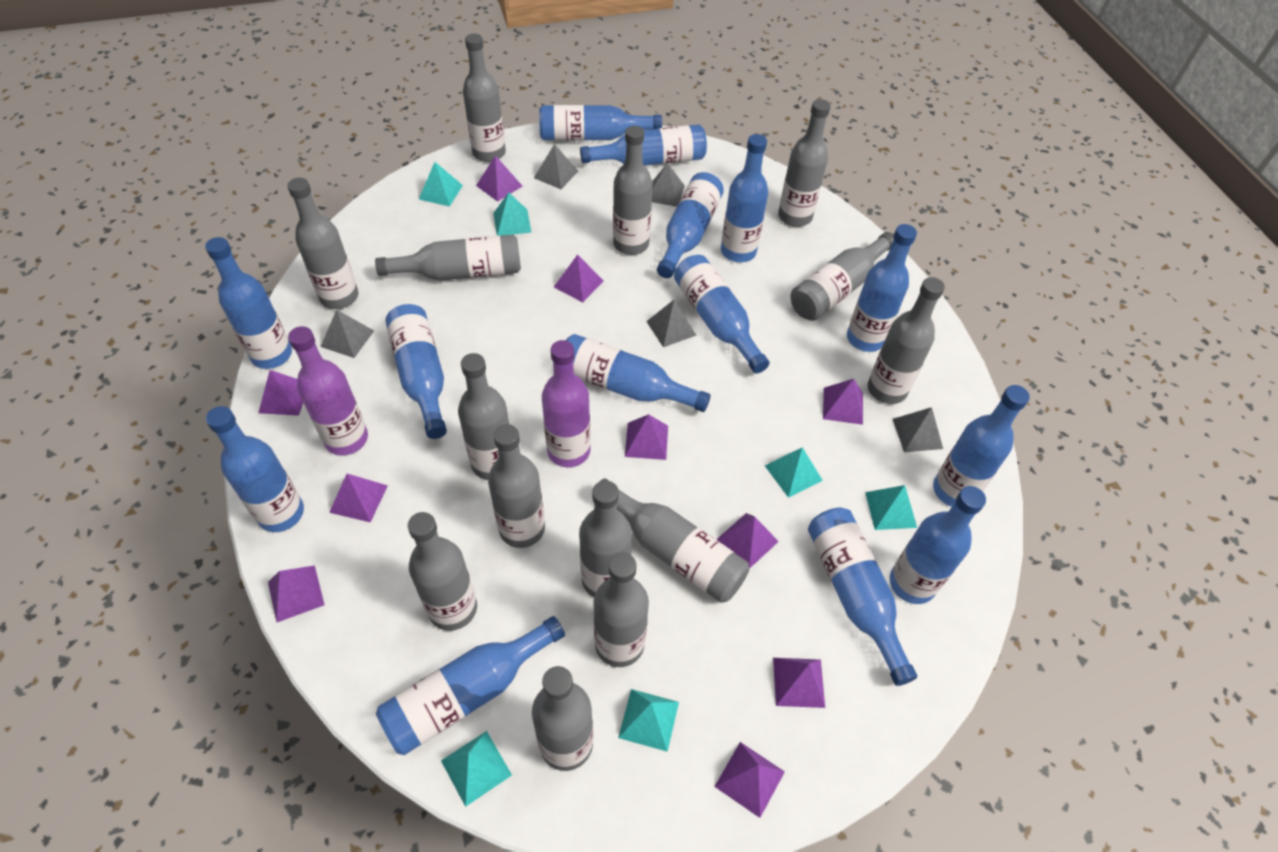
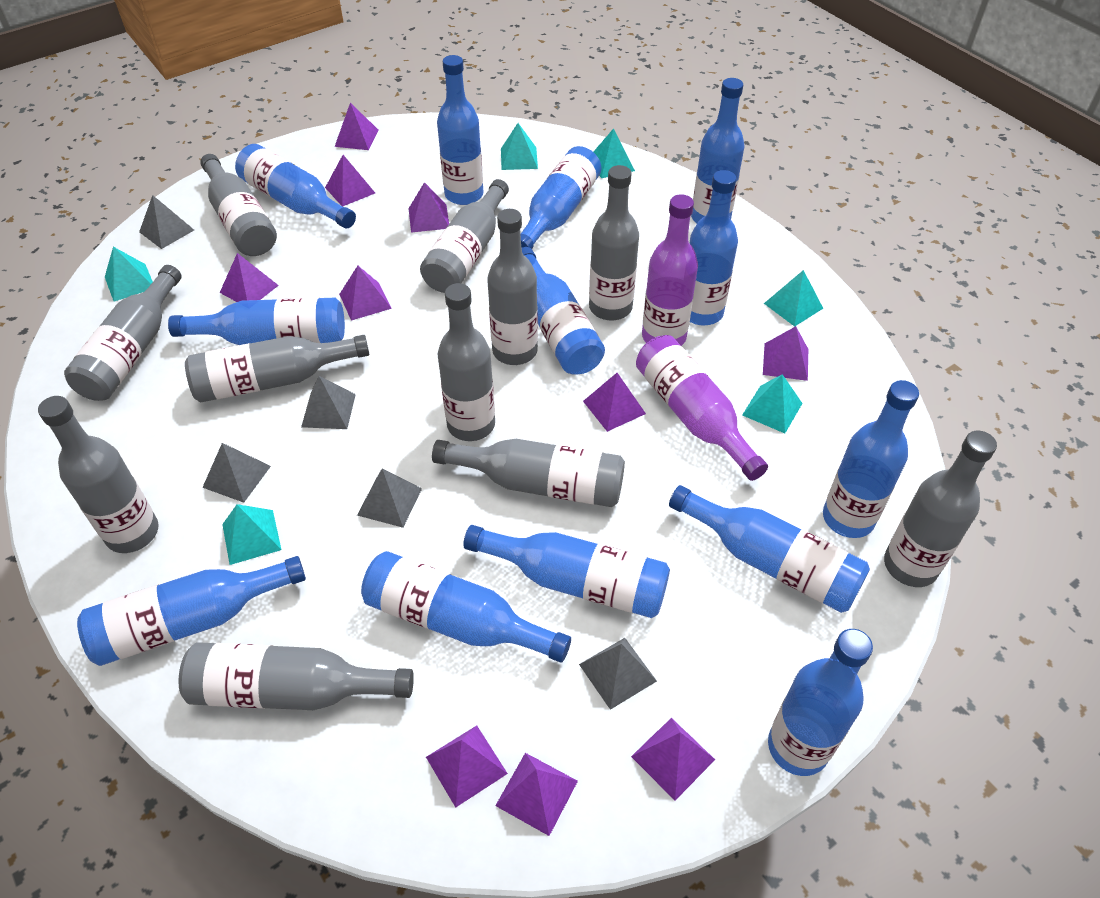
blue bottle: 14 -> 13
grey bottle: 14 -> 11

